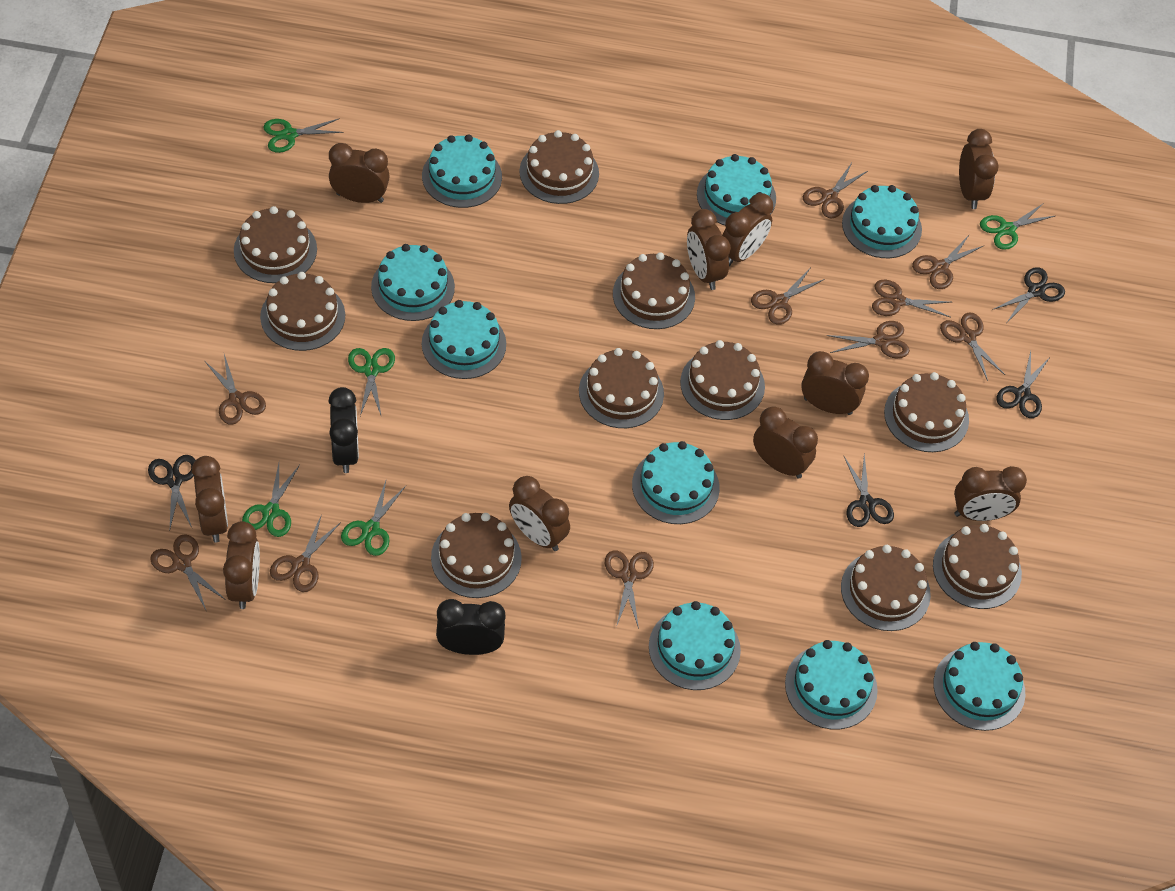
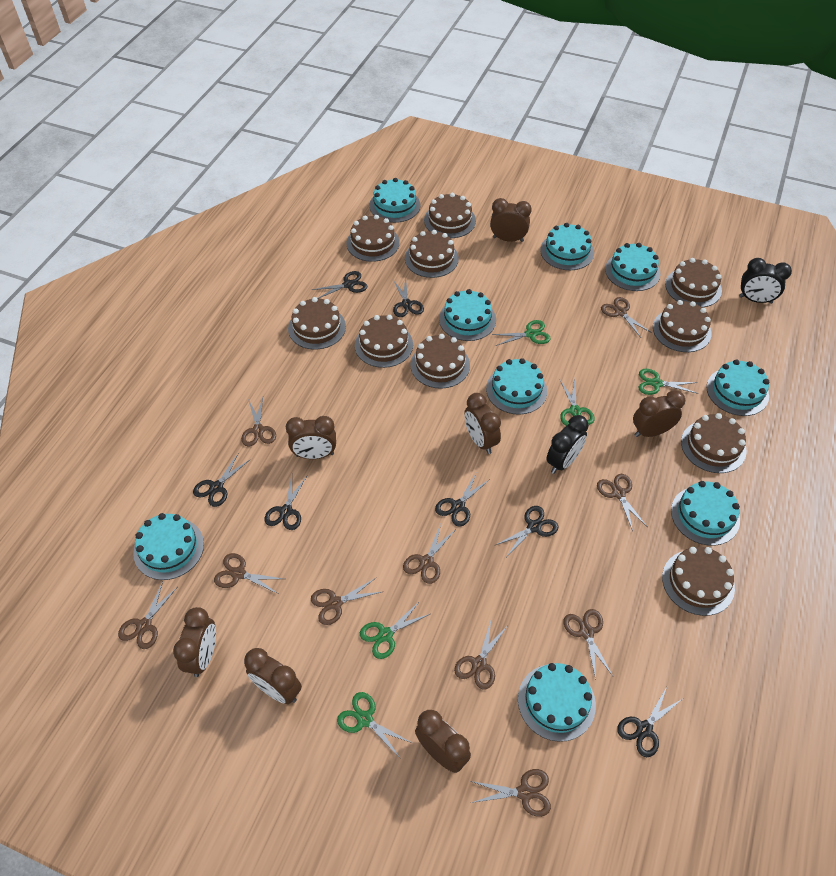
black scissors: 4 -> 7
brown clock: 10 -> 7

